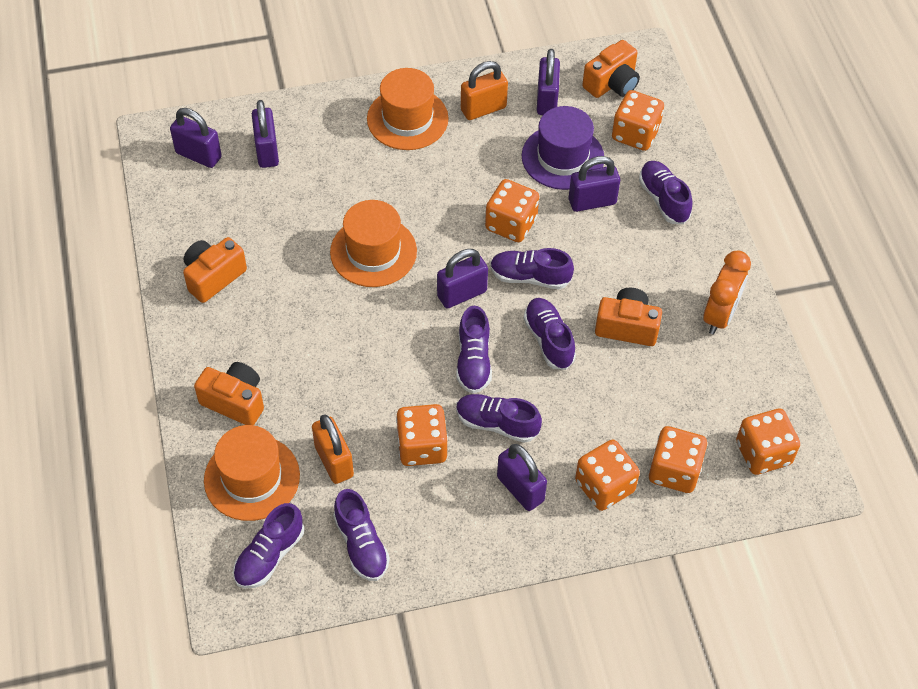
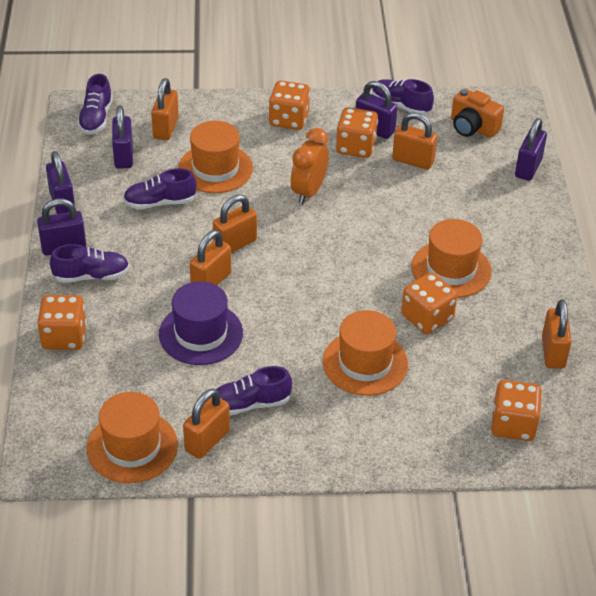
orange camera: 4 -> 1
orange dice: 6 -> 5
orange hat: 3 -> 4
orange padlock: 2 -> 6
purple padlock: 6 -> 5
purple shoe: 7 -> 5

